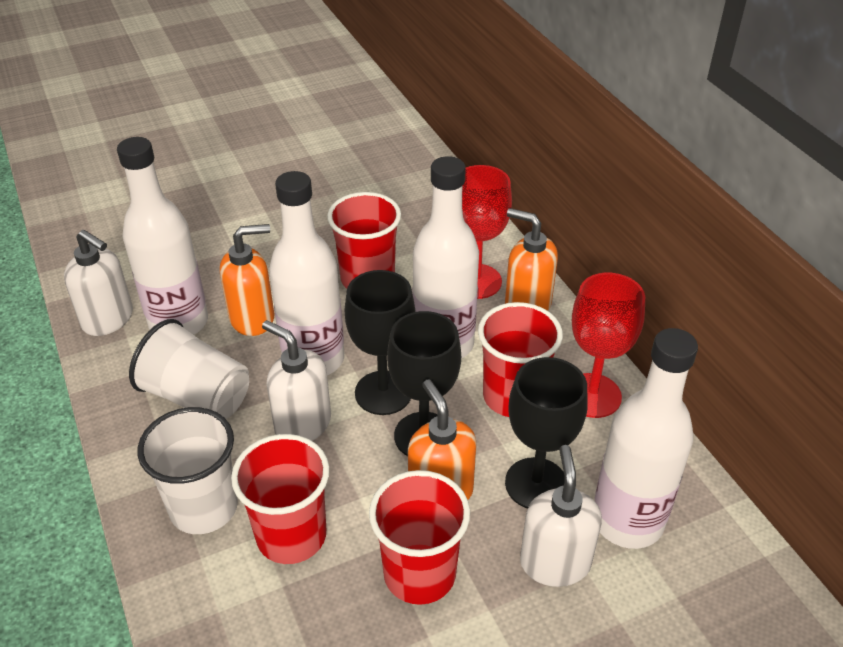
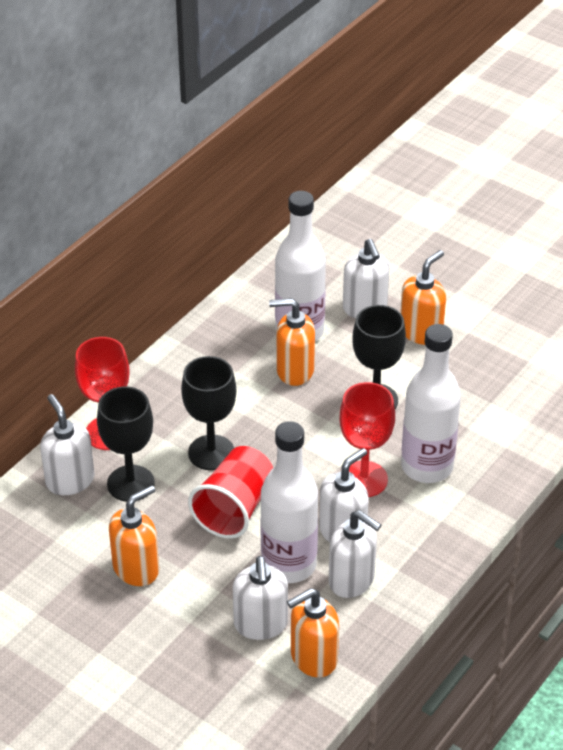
orange soap dispenser: 3 -> 4
red cup: 4 -> 1
white bottle: 4 -> 3
white cup: 2 -> 0
white soap dispenser: 3 -> 5

